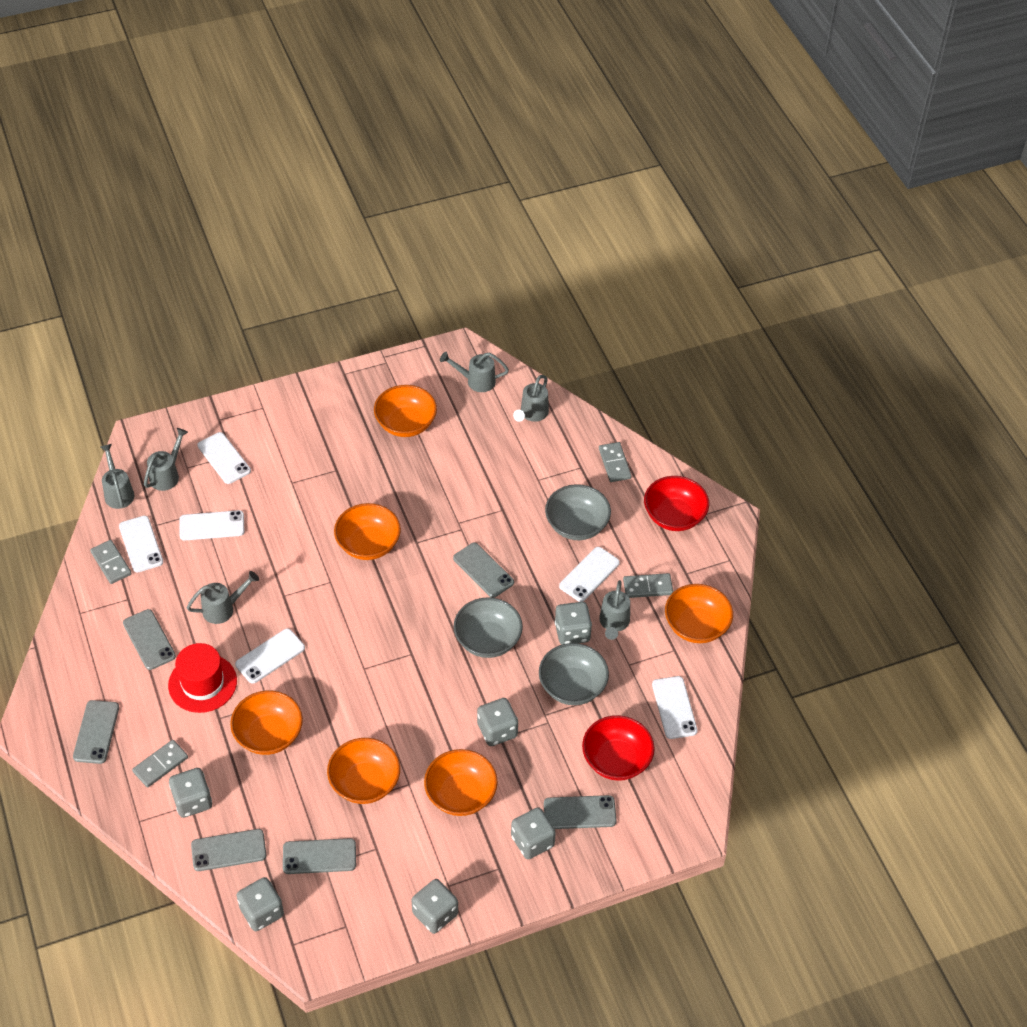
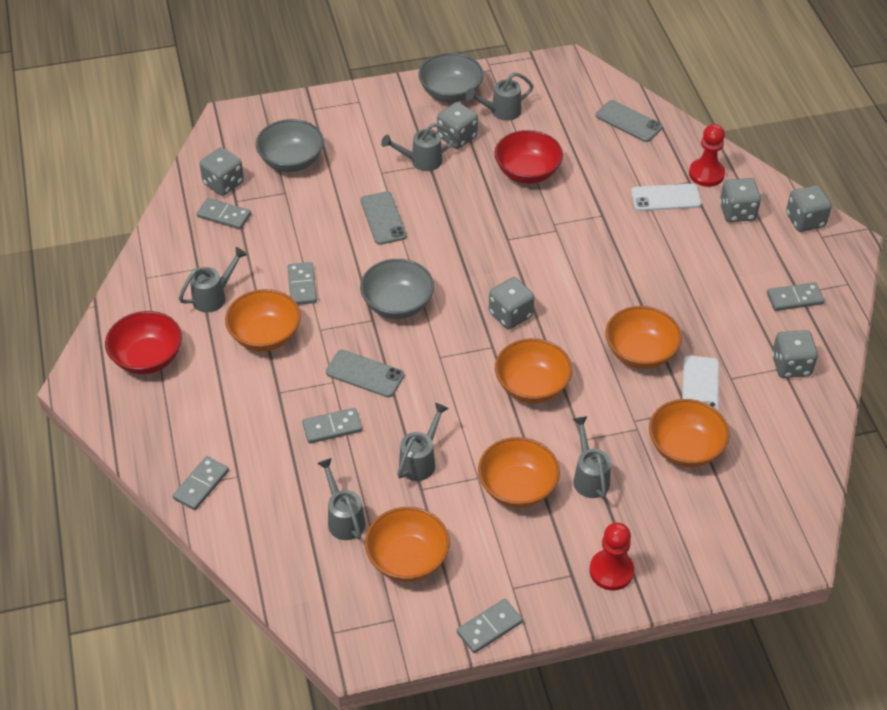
grey domino: 4 -> 6
grey phone: 6 -> 3
red hat: 1 -> 0
red pawn: 0 -> 2
white phone: 6 -> 2

